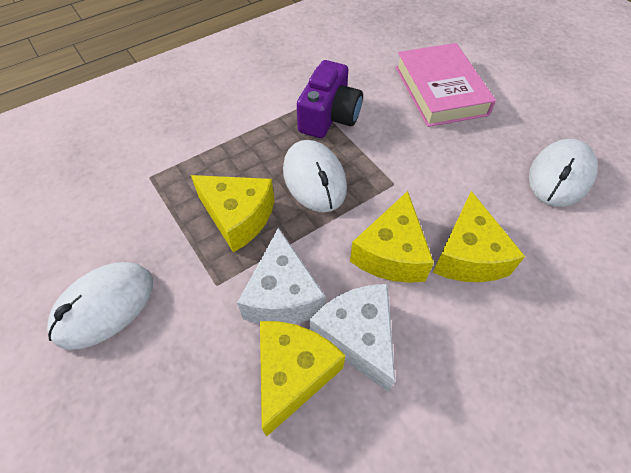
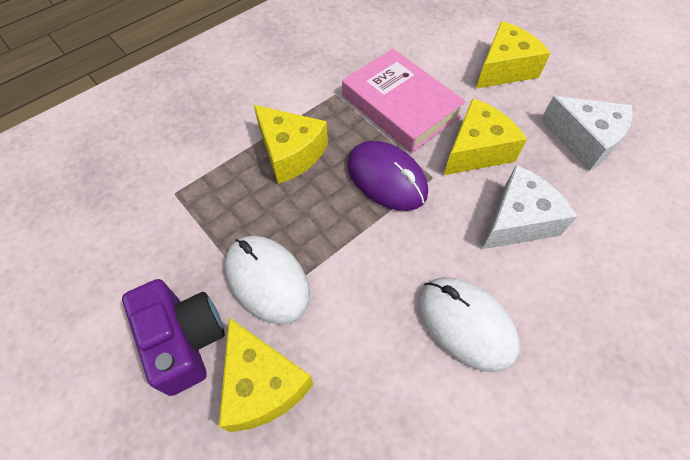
purple mouse: 0 -> 1
white mouse: 3 -> 2

